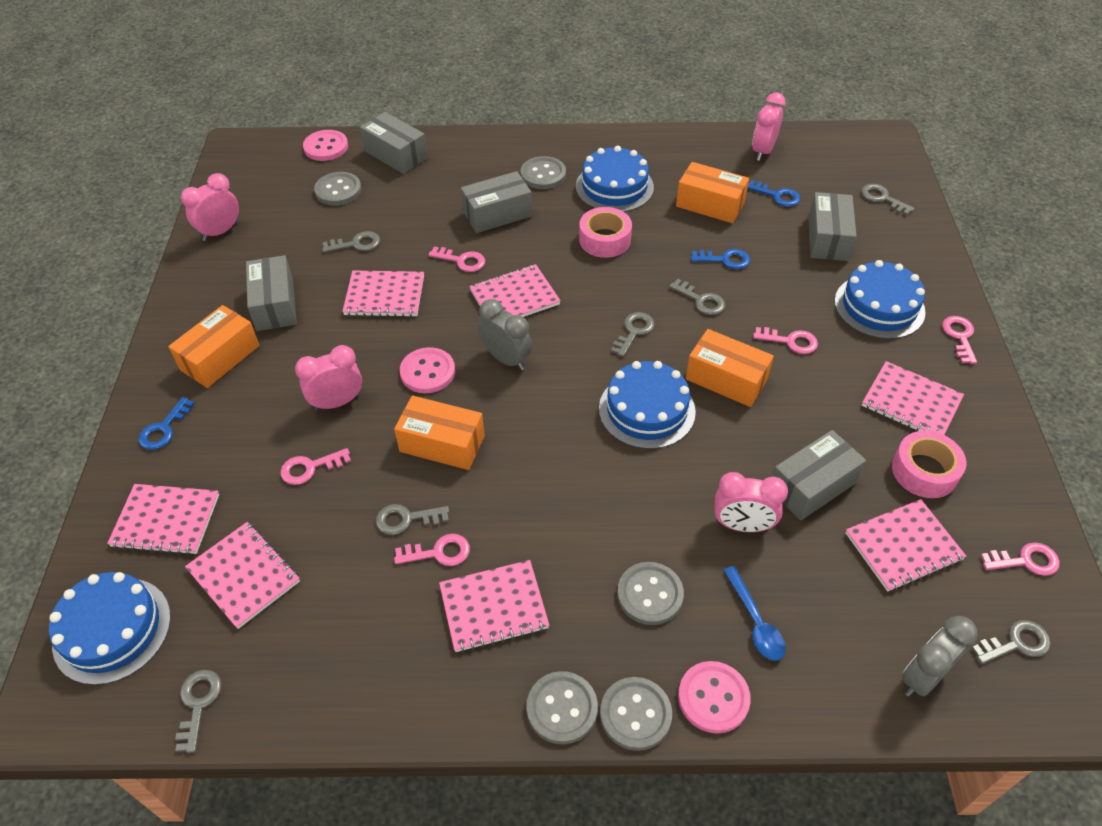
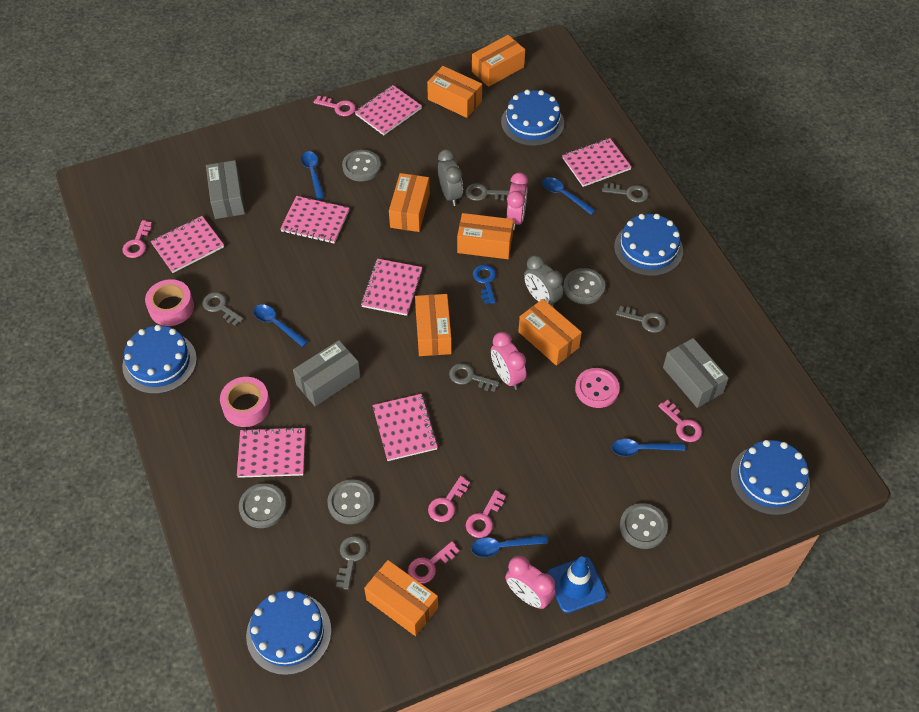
blue cake: 4 -> 5
blue key: 3 -> 1
blue spoon: 1 -> 5
blue traffic cone: 0 -> 1
grey box: 5 -> 3
grey key: 7 -> 6
orange box: 4 -> 7
pink button: 3 -> 1
pink clock: 4 -> 3

